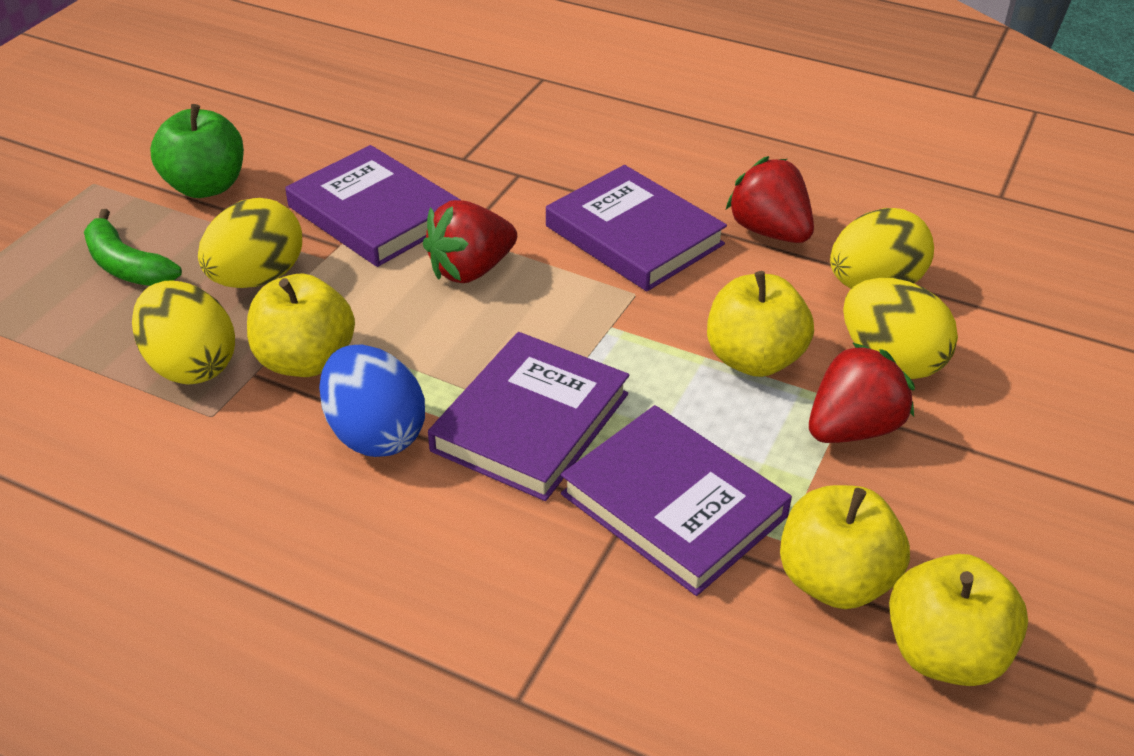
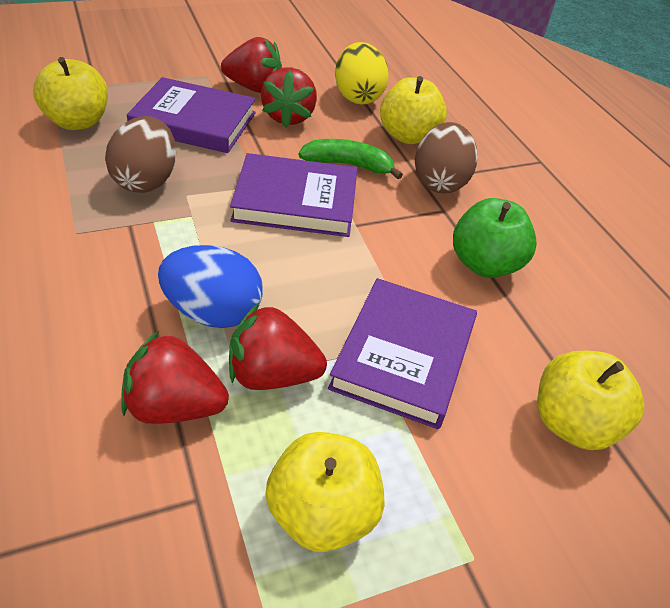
brown egg: 0 -> 2
purple book: 4 -> 3
red strawberry: 3 -> 4
yellow egg: 4 -> 1

